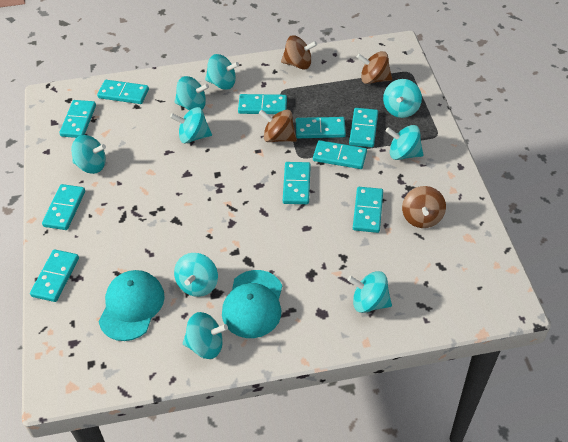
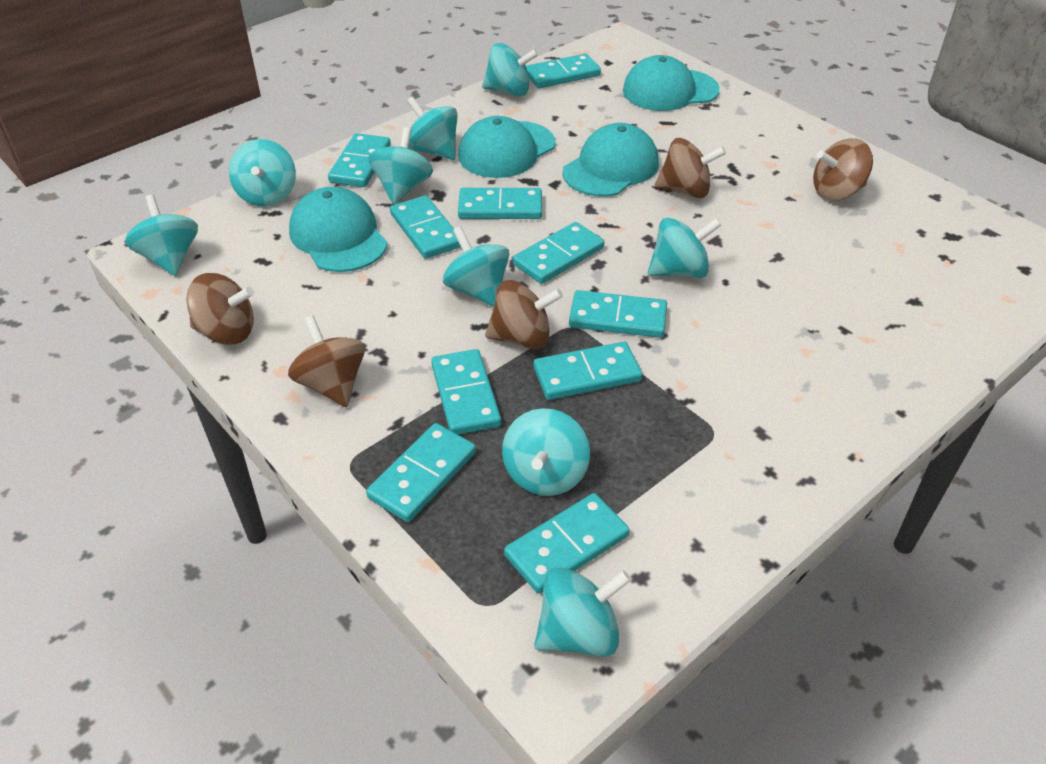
brown spinning top: 4 -> 5
turquoise cap: 2 -> 4

